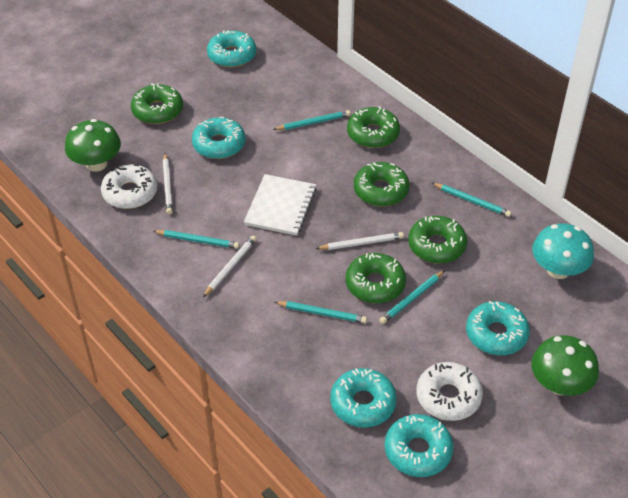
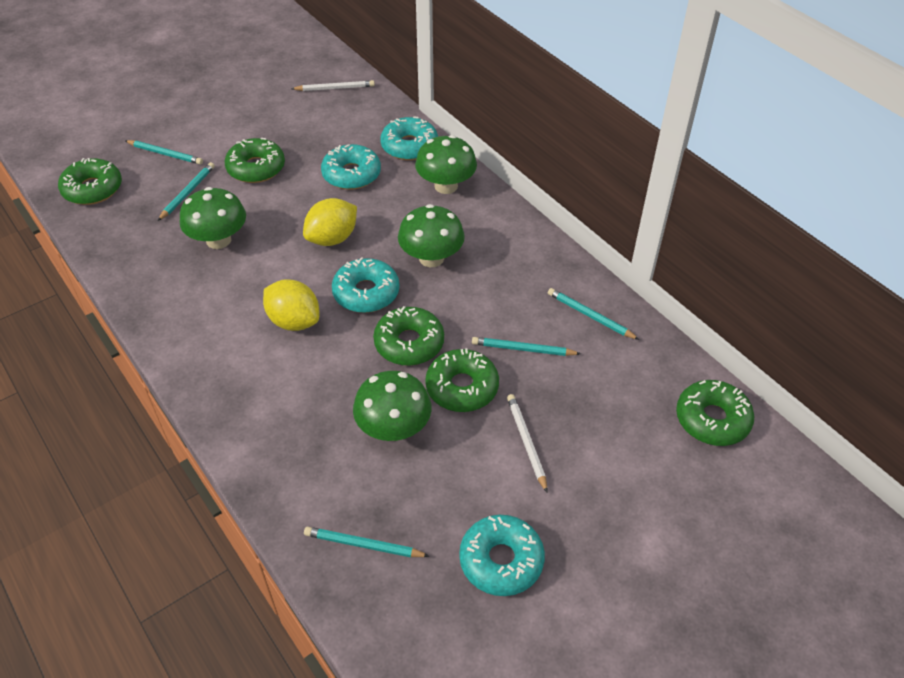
green mushroom: 2 -> 4
turquoise donut: 5 -> 4
turquoise mushroom: 1 -> 0
white donut: 2 -> 0
white notebook: 1 -> 0
white pencil: 3 -> 2
yellow lemon: 0 -> 2

